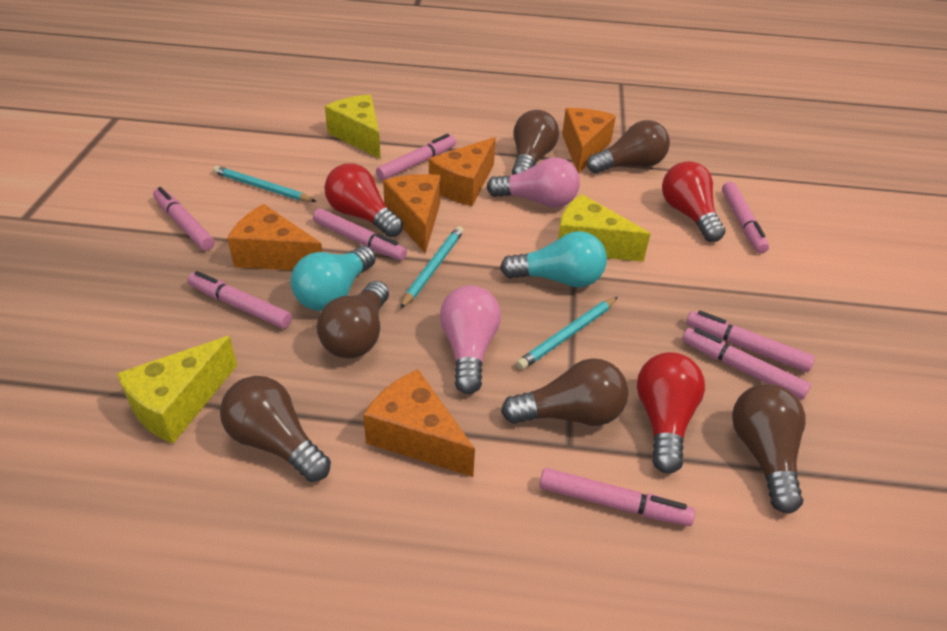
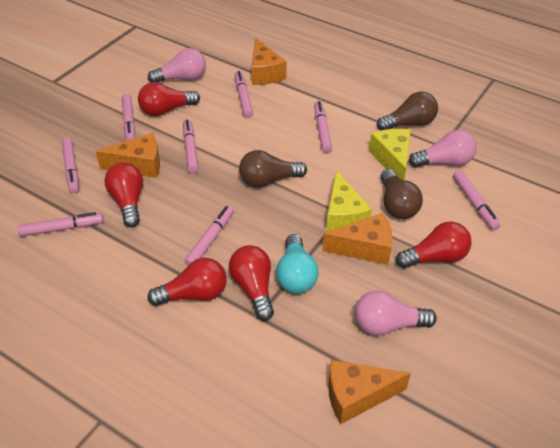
brown light bulb: 6 -> 3
orange cheese: 5 -> 4
pink light bulb: 2 -> 3
red light bulb: 3 -> 5
turquoise light bulb: 2 -> 1
turquoise pencil: 3 -> 0
yellow cheese: 3 -> 2

